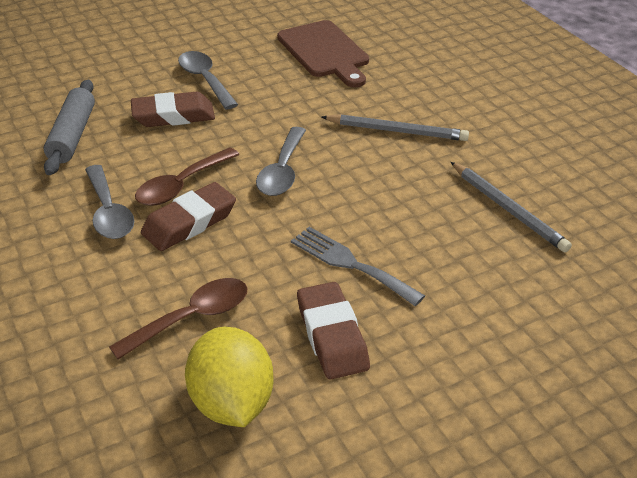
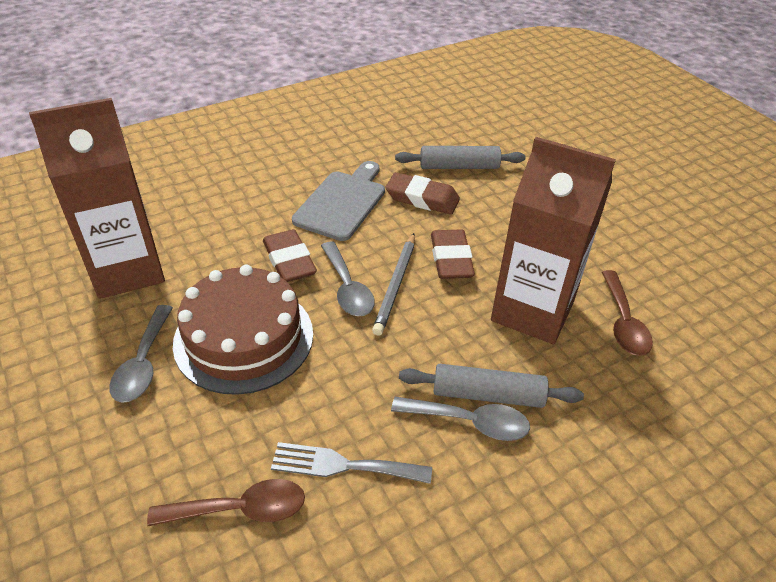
brown cake: 0 -> 1
brown carton: 0 -> 2
brown cutting board: 1 -> 0
grey cutting board: 0 -> 1
grey pencil: 2 -> 1
grey rolling pin: 1 -> 2
yellow lemon: 1 -> 0

